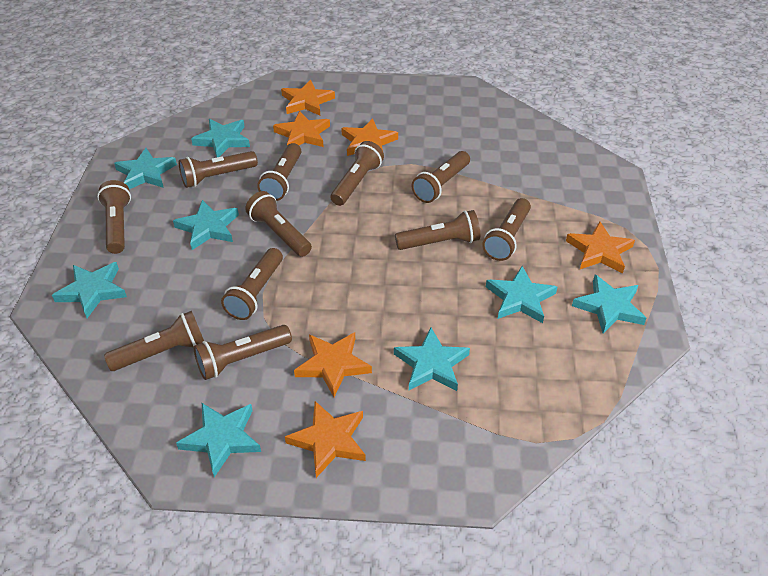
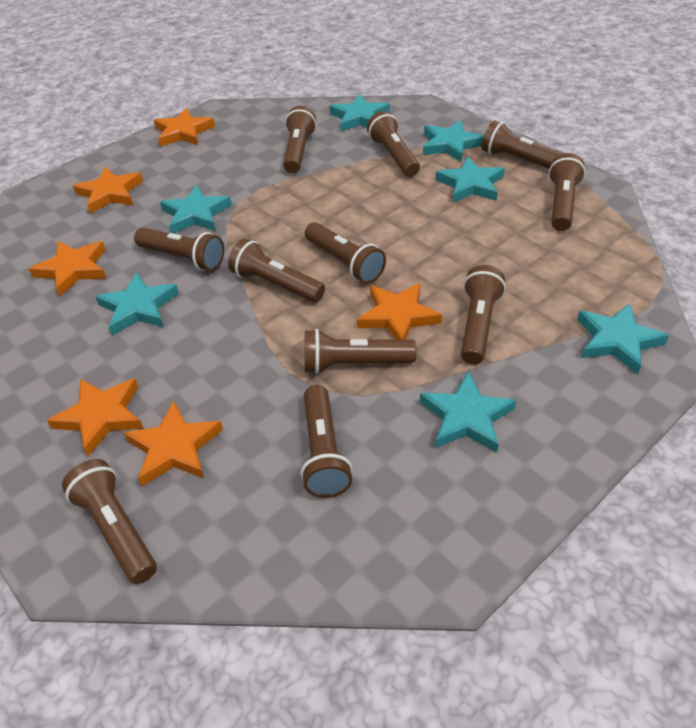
turquoise star: 8 -> 7

